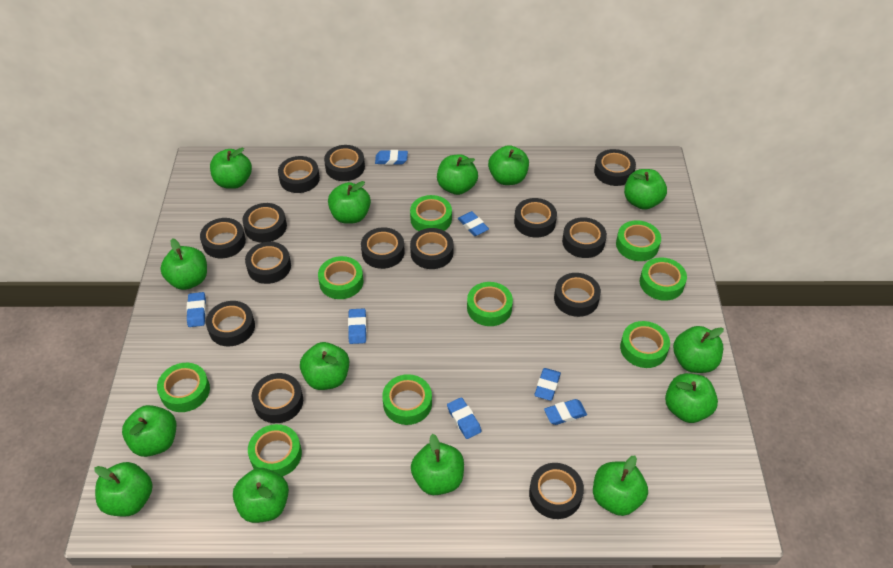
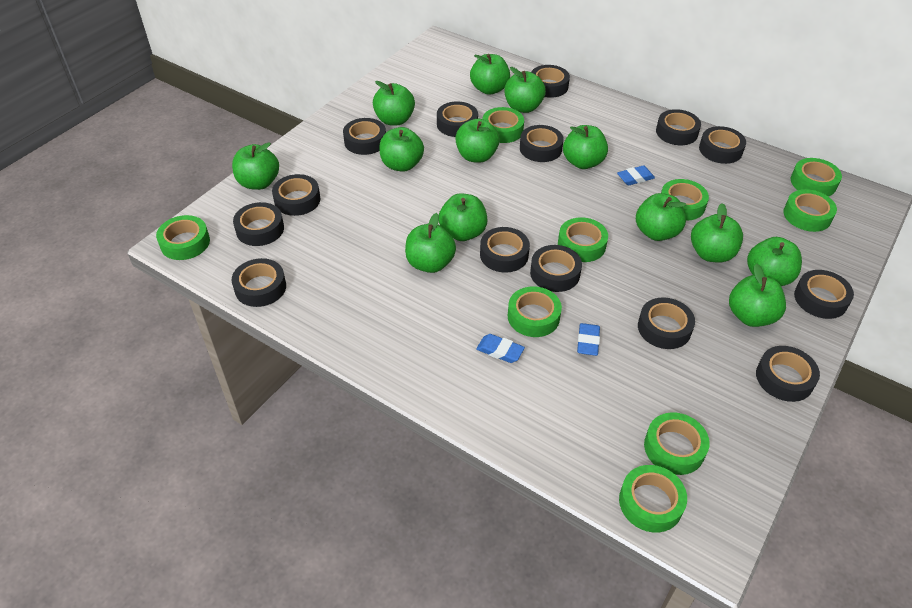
blue eraser: 7 -> 3
green apple: 14 -> 13

